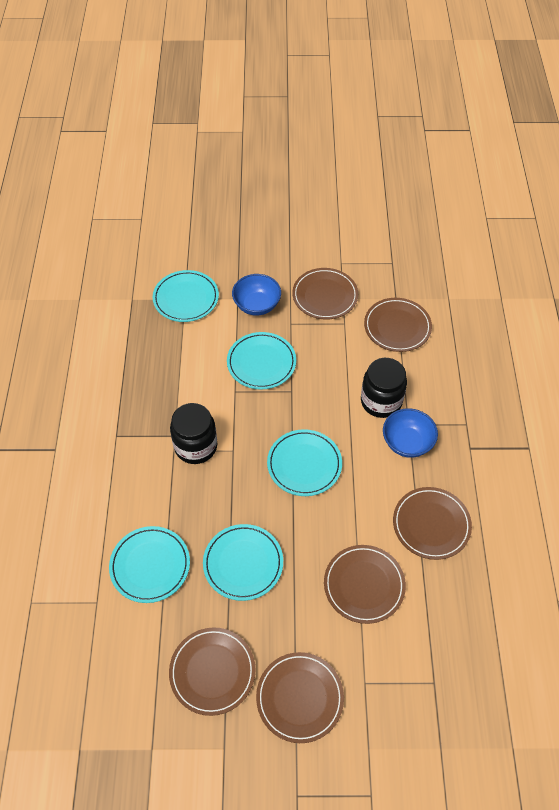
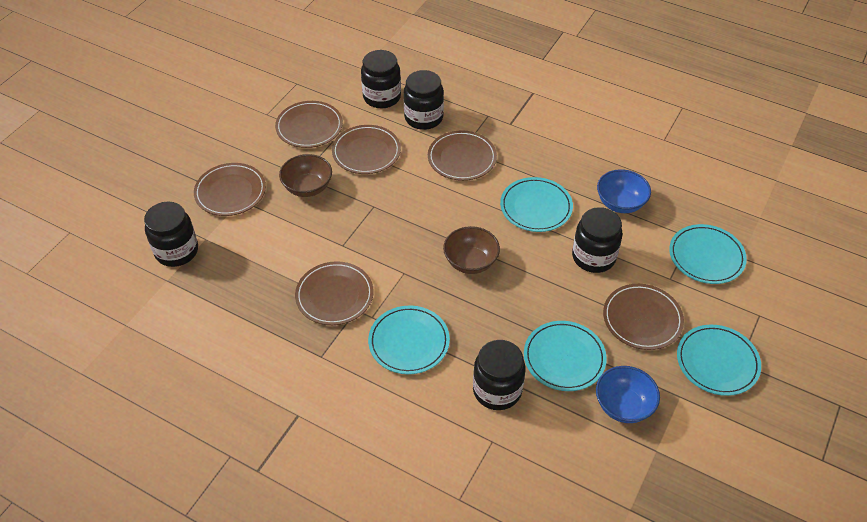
black jar: 2 -> 5
brown bowl: 0 -> 2

